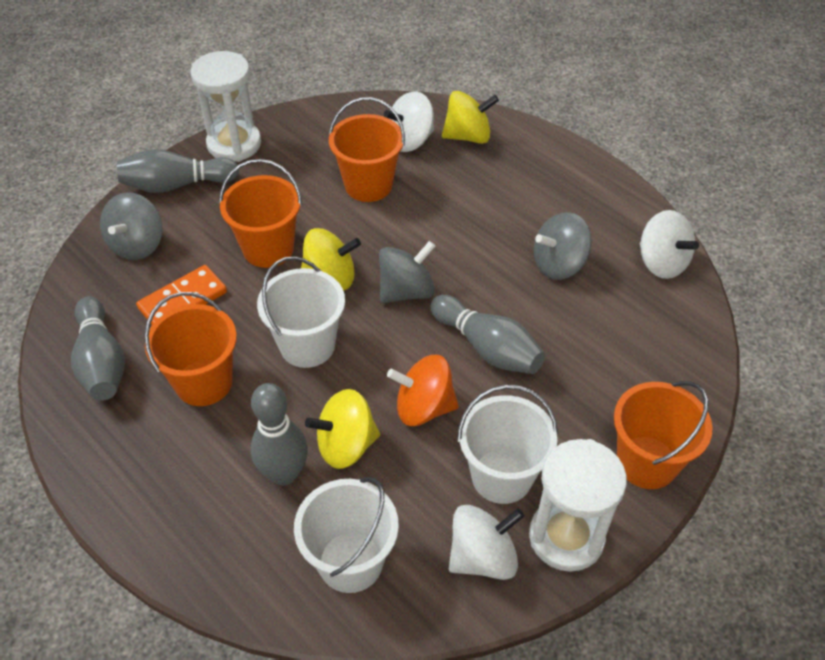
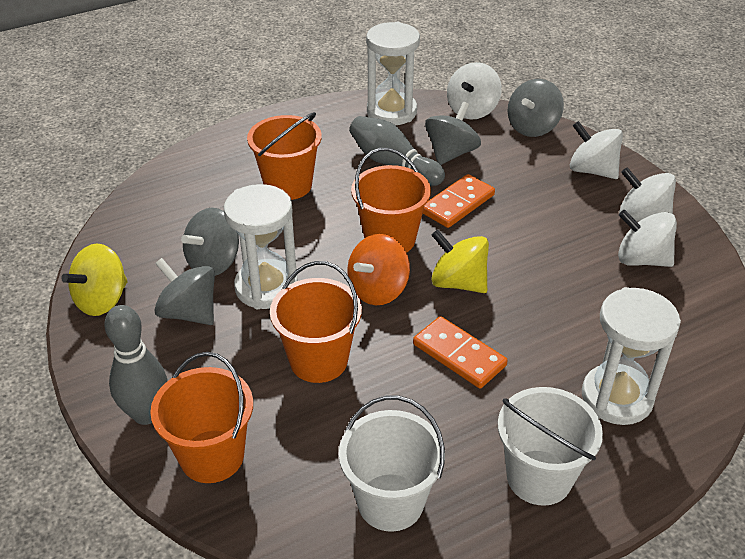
grey bowling pin: 4 -> 2
grey spinning top: 3 -> 4
orange domino: 1 -> 2
white bucket: 3 -> 2
white hourglass: 2 -> 3
white spinning top: 3 -> 4
yellow spinning top: 3 -> 2

